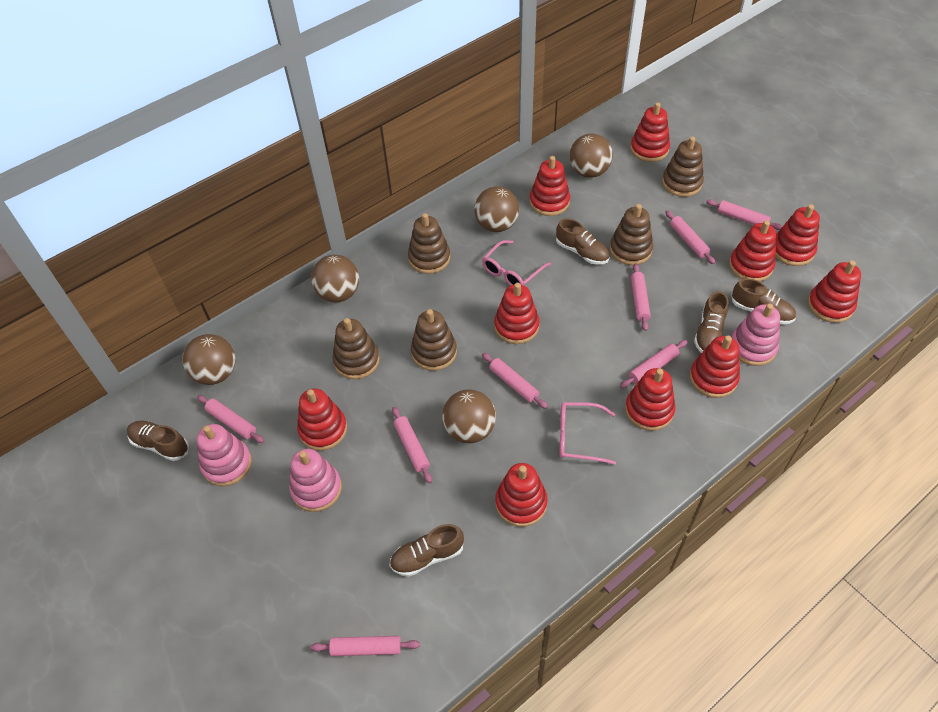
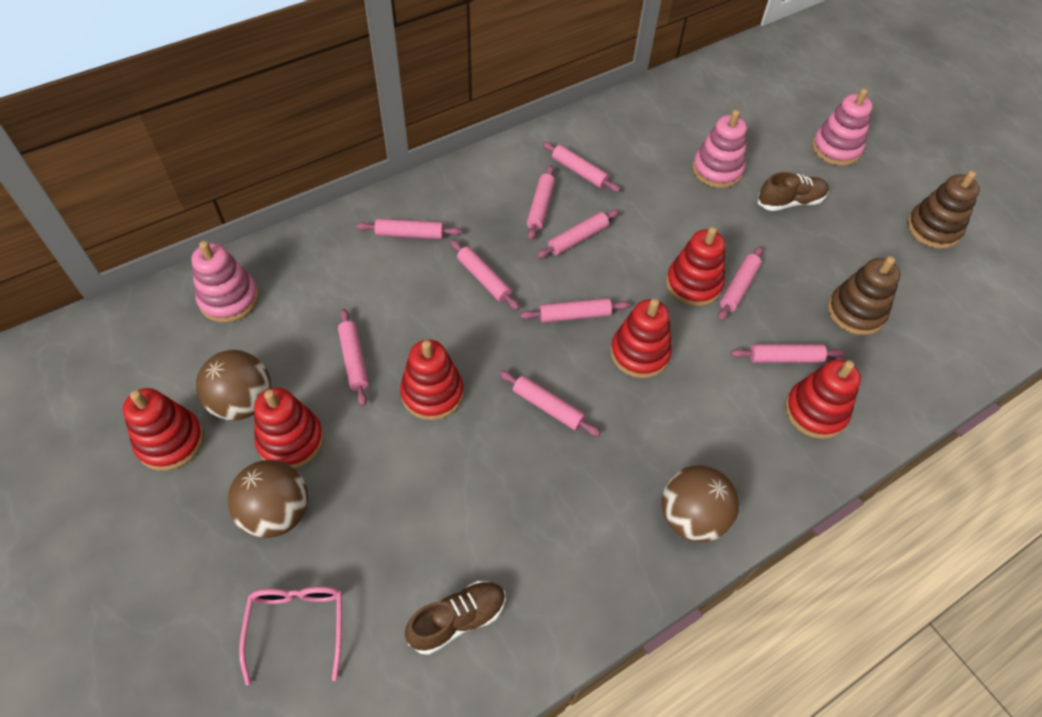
brown ball: 5 -> 3
brown shoe: 5 -> 2
brown stacking toy: 5 -> 2
pink glasses: 2 -> 1
pink rolling pin: 8 -> 10
red stacking toy: 10 -> 6

